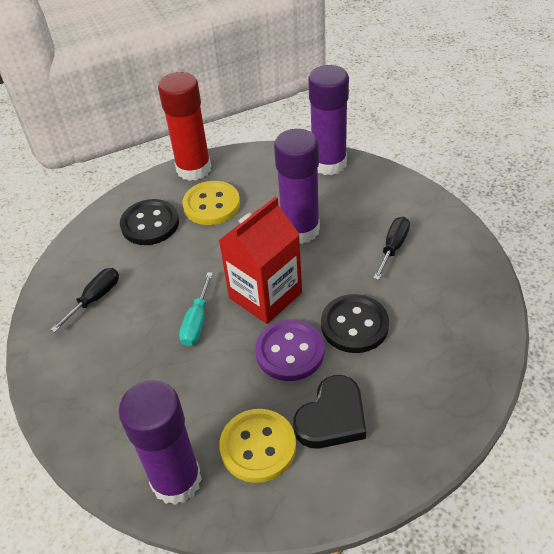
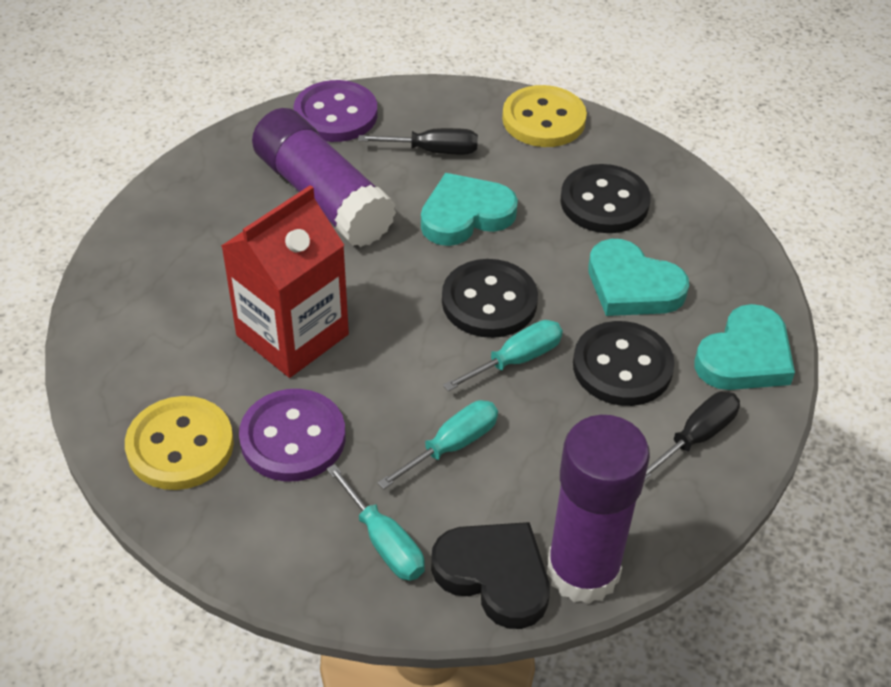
black button: 2 -> 3
purple button: 1 -> 2
purple glue stick: 3 -> 2
red glue stick: 1 -> 0
turquoise heart: 0 -> 3
turquoise screwdriver: 1 -> 3

